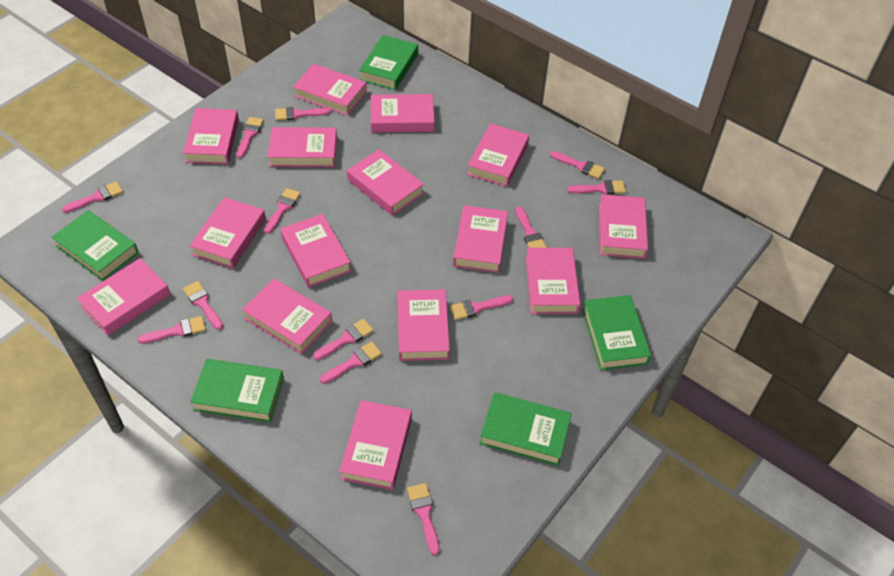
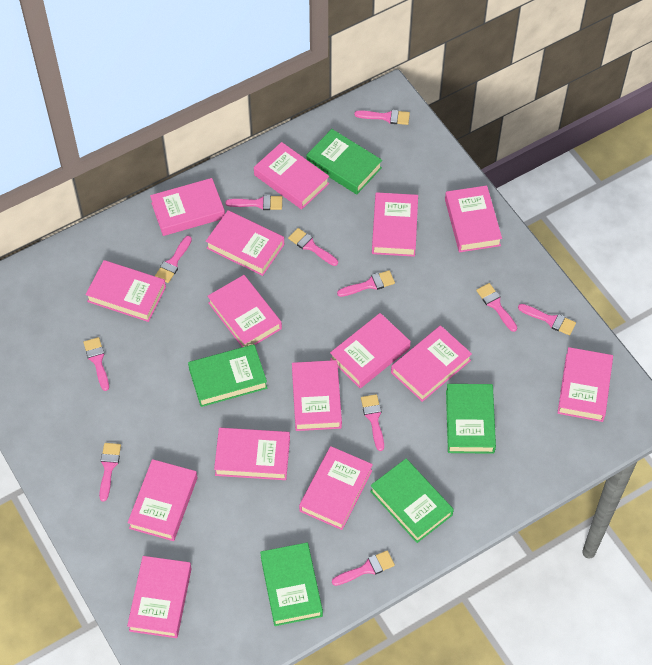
pink brush: 13 -> 11

